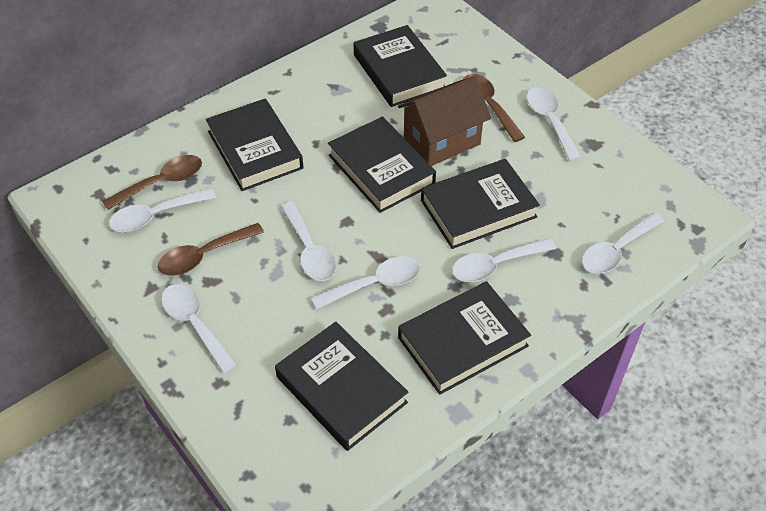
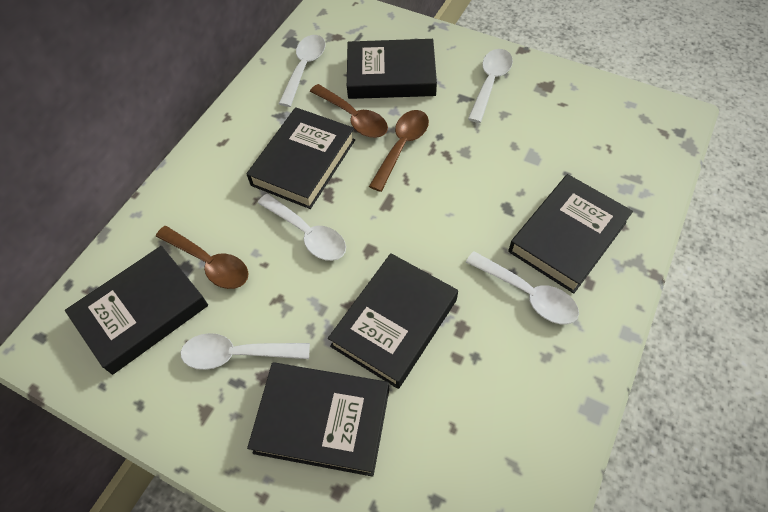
brown house: 1 -> 0
white spoon: 7 -> 5

